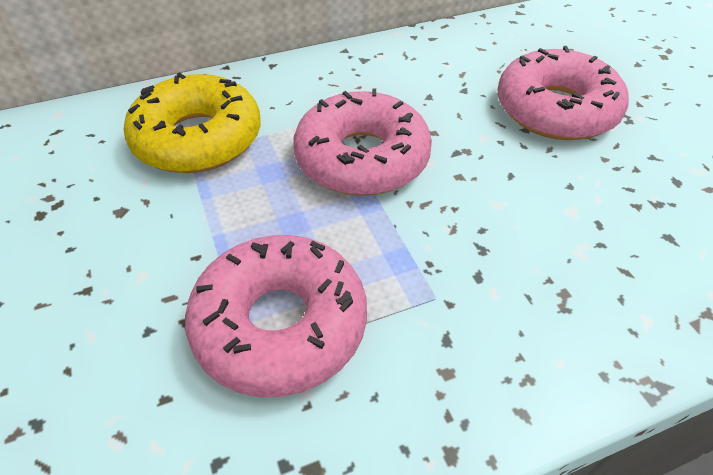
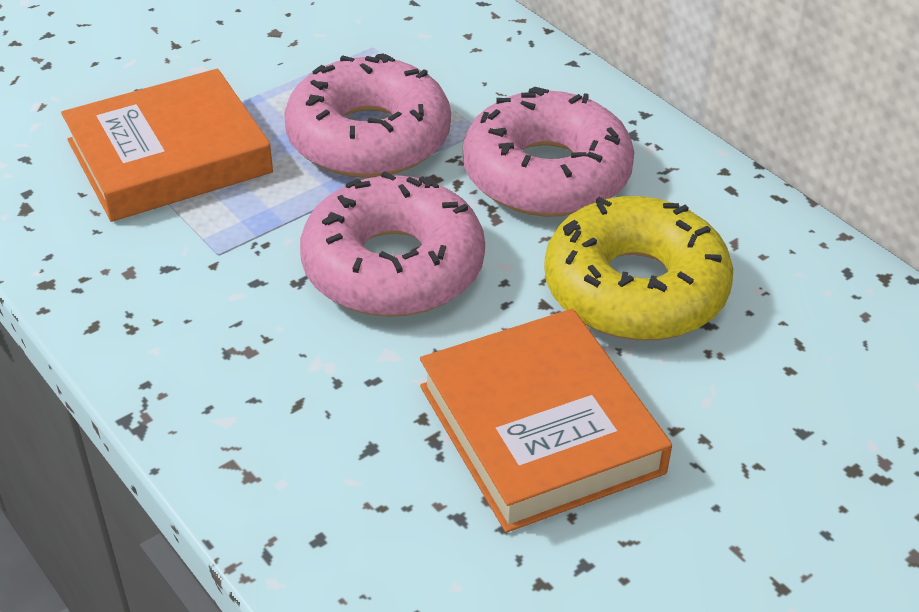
orange book: 0 -> 2

